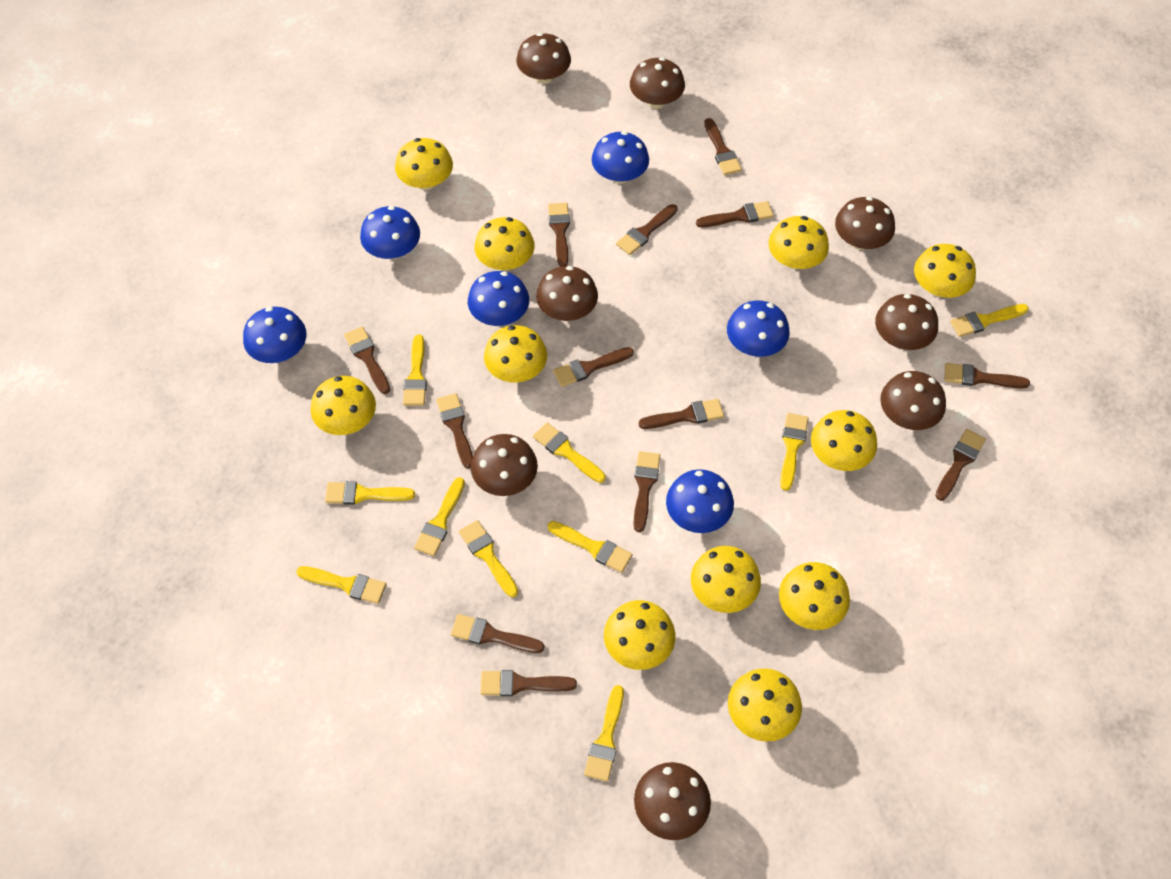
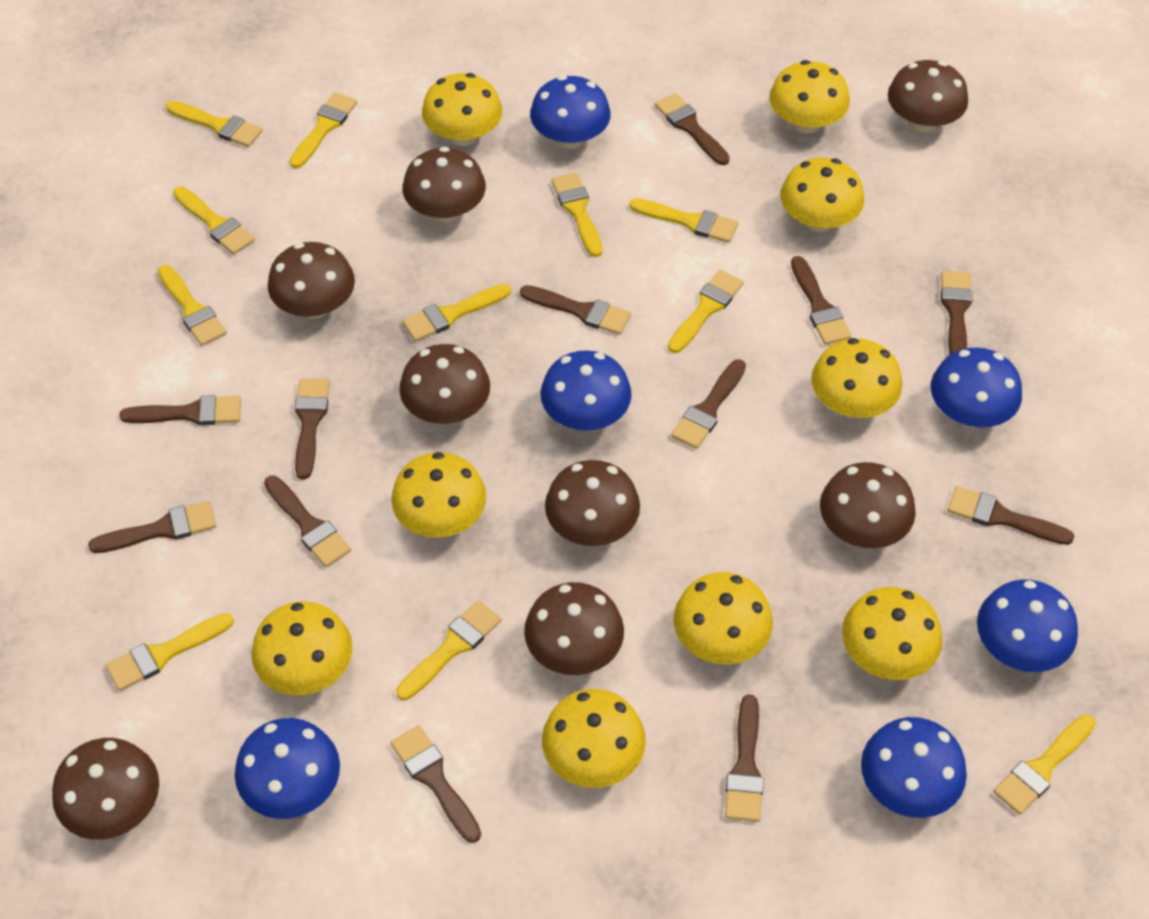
brown brush: 13 -> 12
yellow brush: 10 -> 11
yellow mushroom: 11 -> 9

